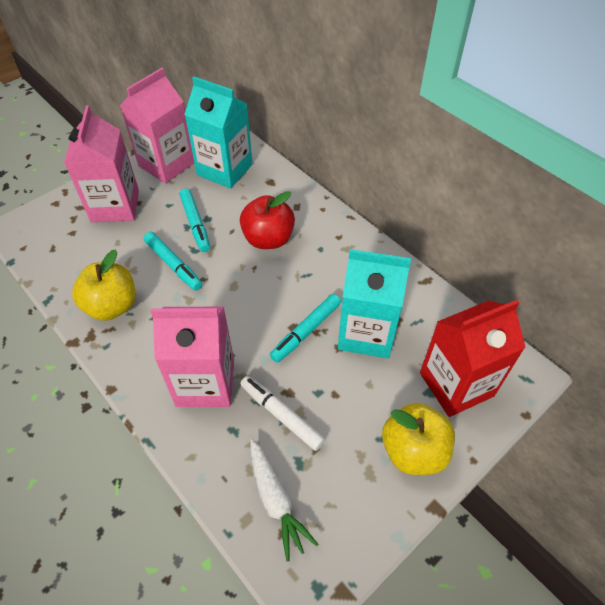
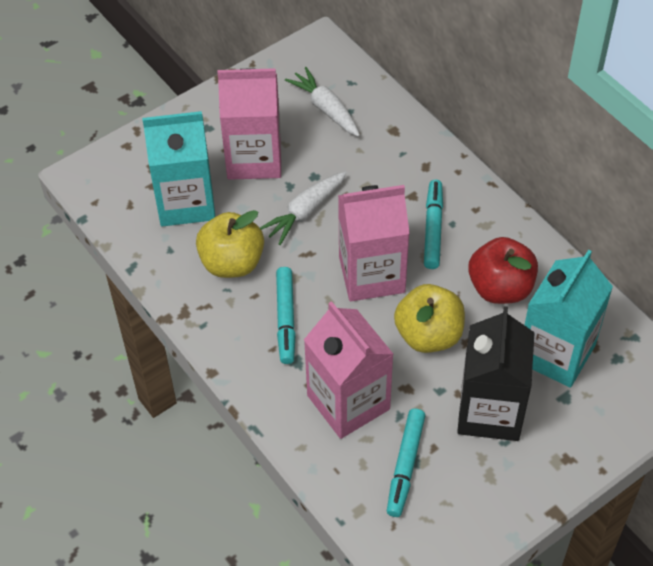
black carton: 0 -> 1
red carton: 1 -> 0
white carrot: 1 -> 2
white marker: 1 -> 0

